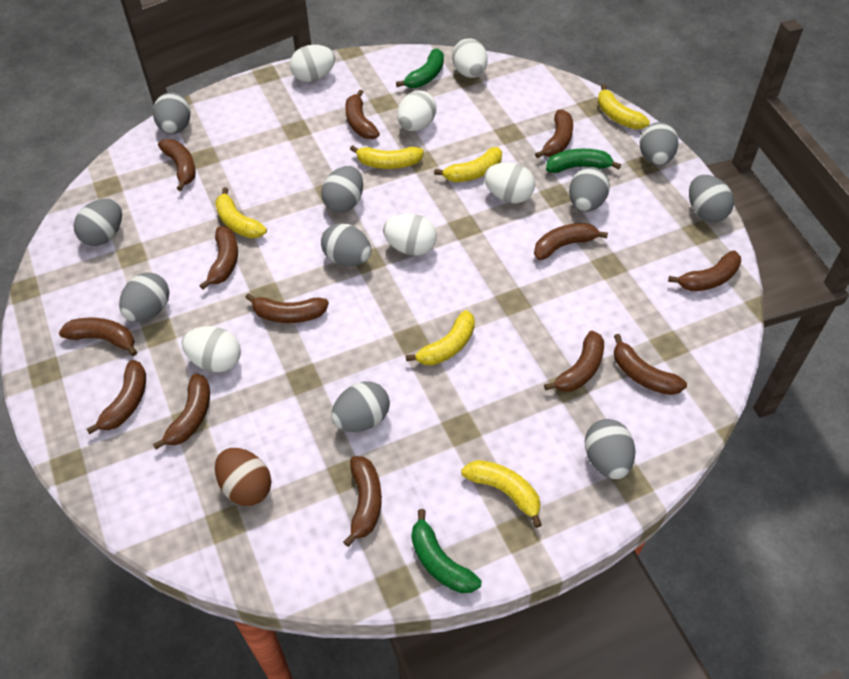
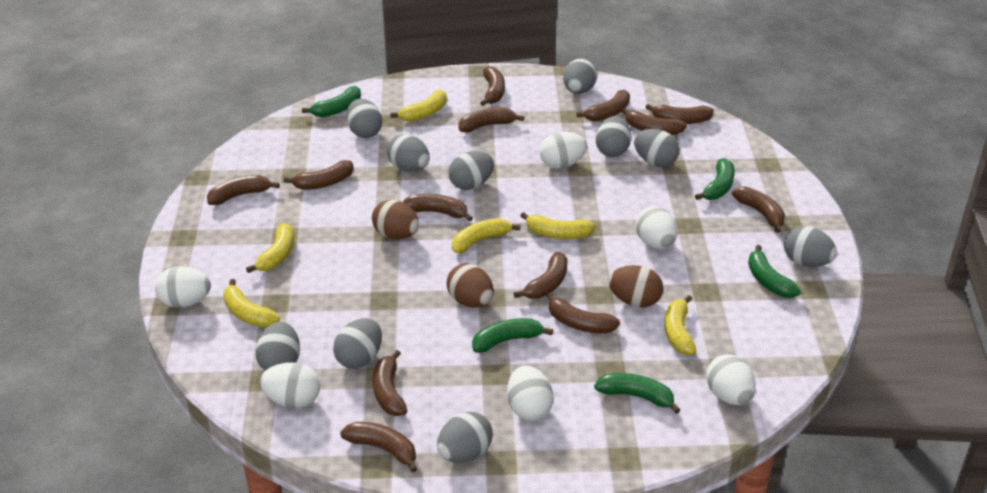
brown egg: 1 -> 3
green banana: 3 -> 5

